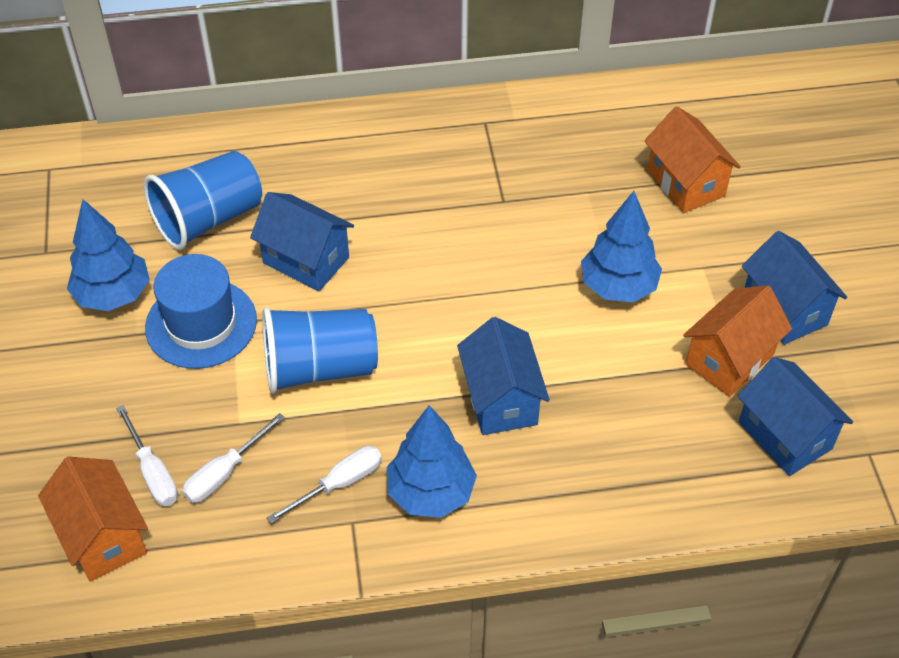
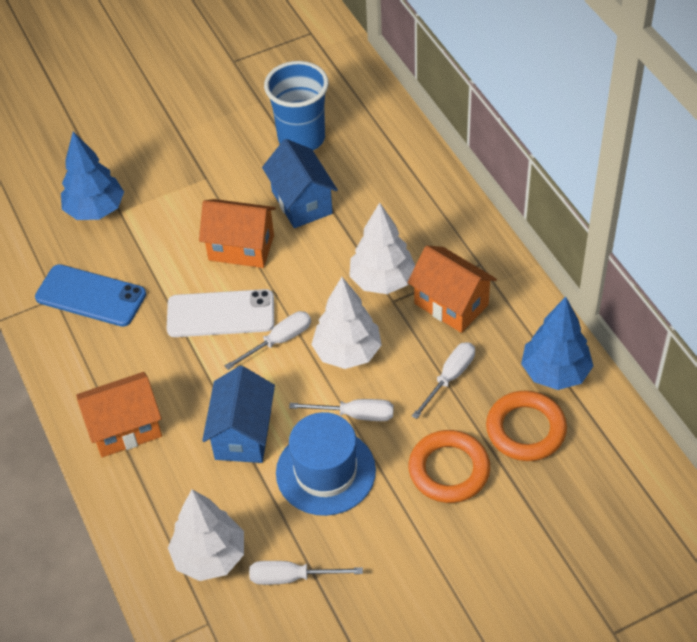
blue cup: 2 -> 1
blue house: 4 -> 2
blue phone: 0 -> 1
blue tree: 3 -> 2
orange ring: 0 -> 2
white phone: 0 -> 1
white screwdriver: 3 -> 4
white tree: 0 -> 3

